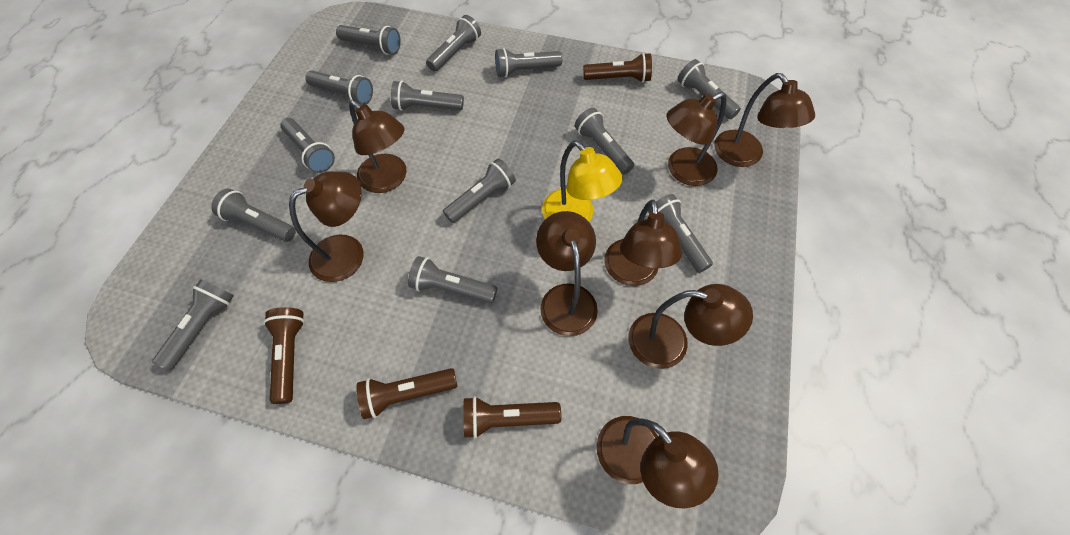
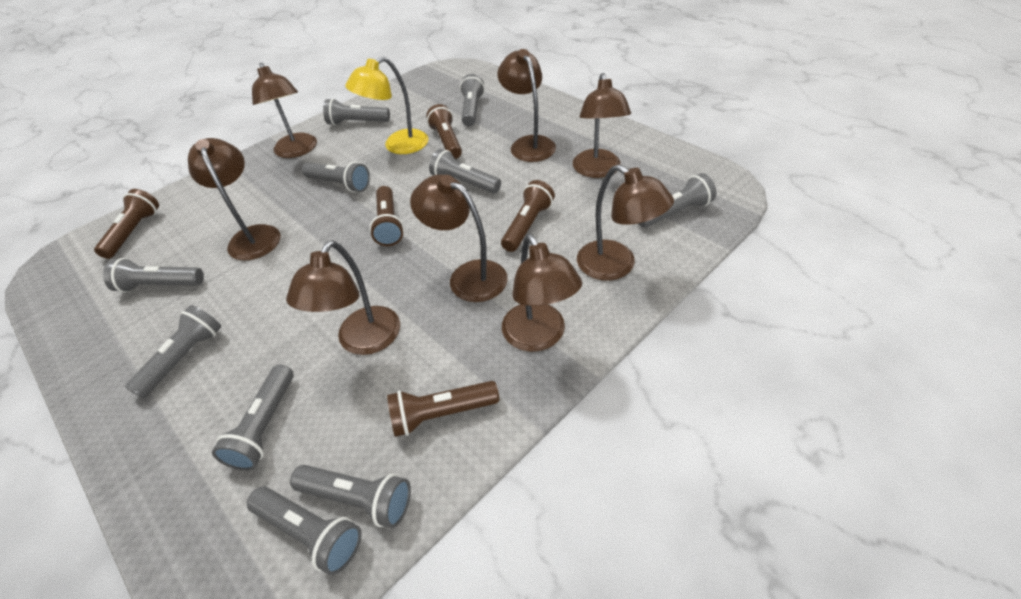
brown flashlight: 4 -> 5
grey flashlight: 13 -> 10

